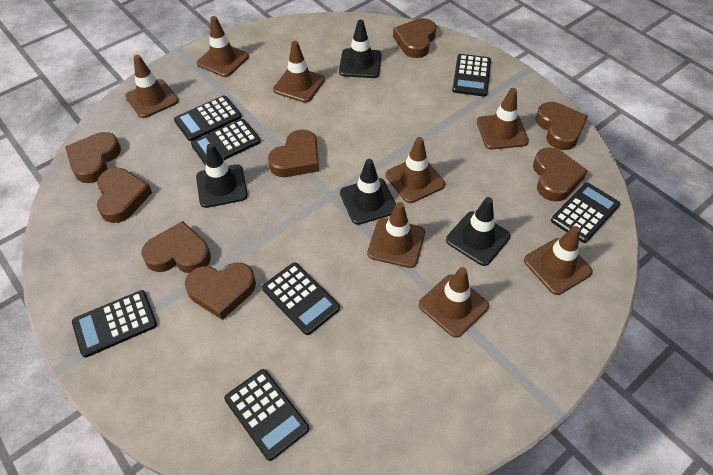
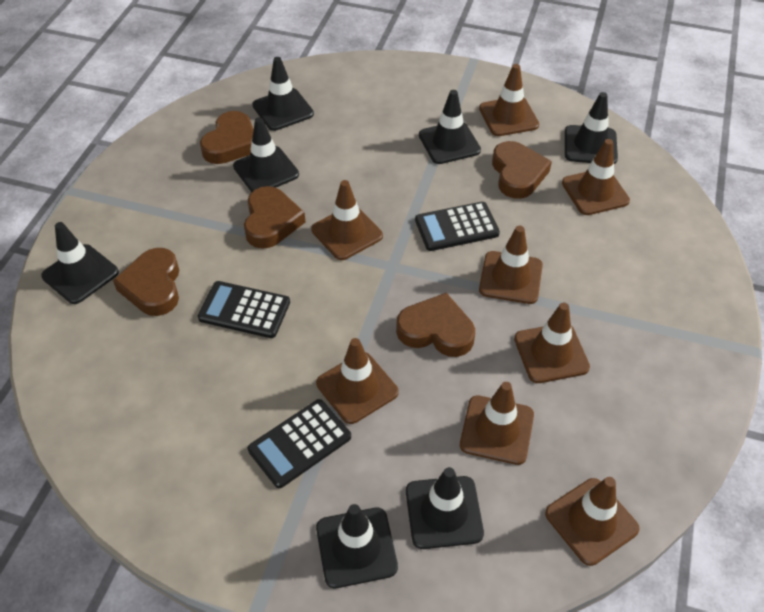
black calculator: 7 -> 3
black traffic cone: 4 -> 7
brown heart: 8 -> 5

